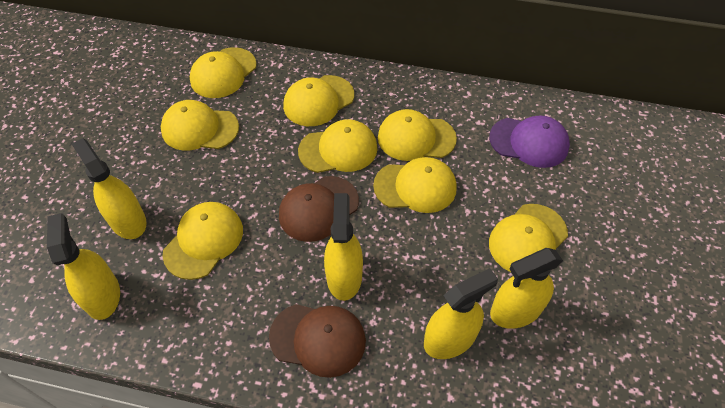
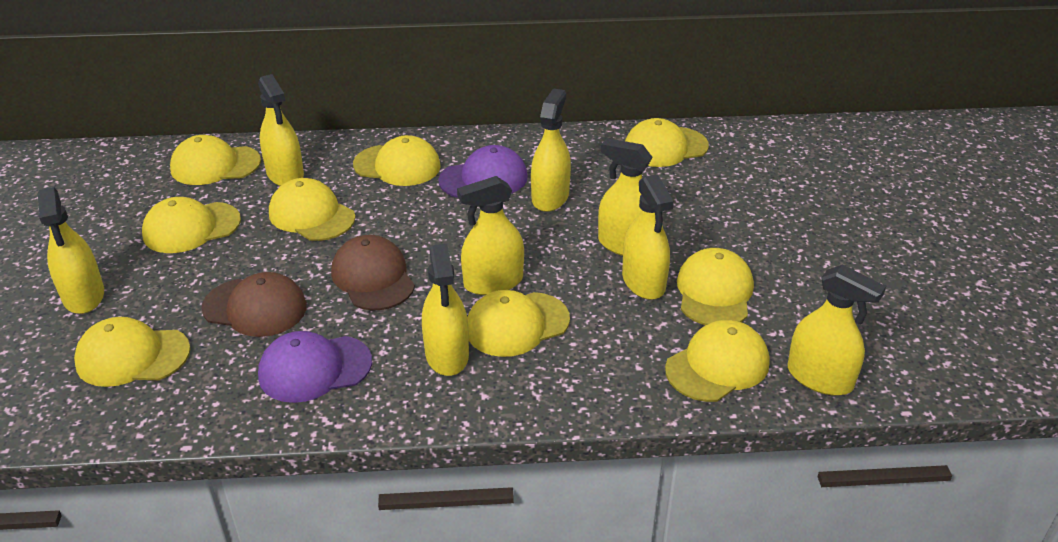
purple cap: 1 -> 2
yellow cap: 8 -> 9
yellow spray bottle: 5 -> 8

